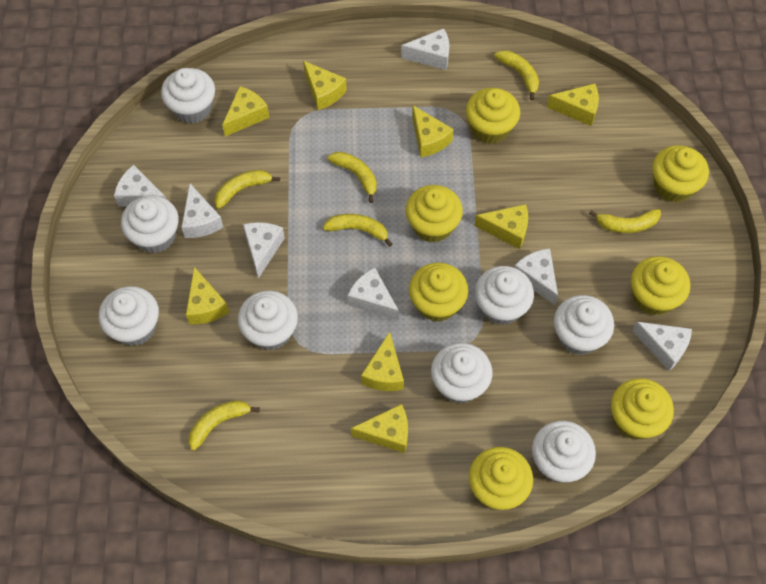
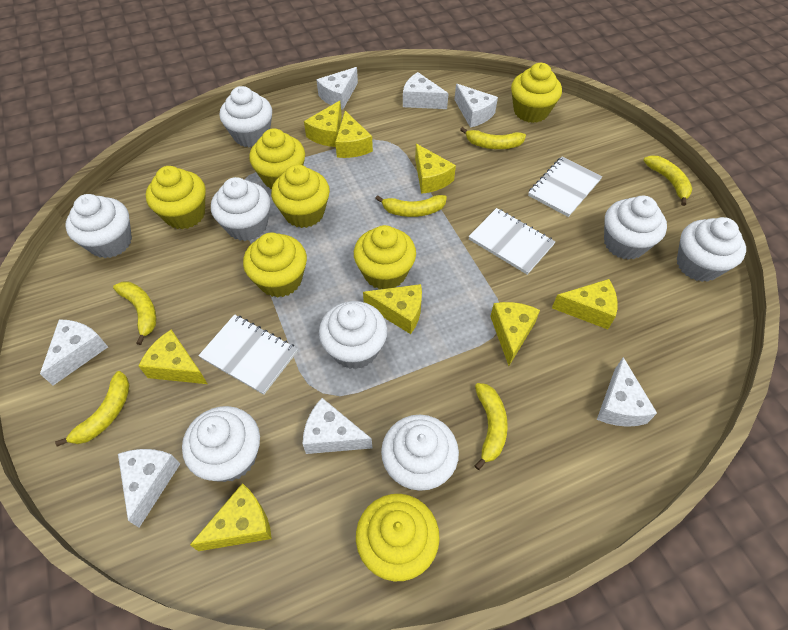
white notebook: 0 -> 3

